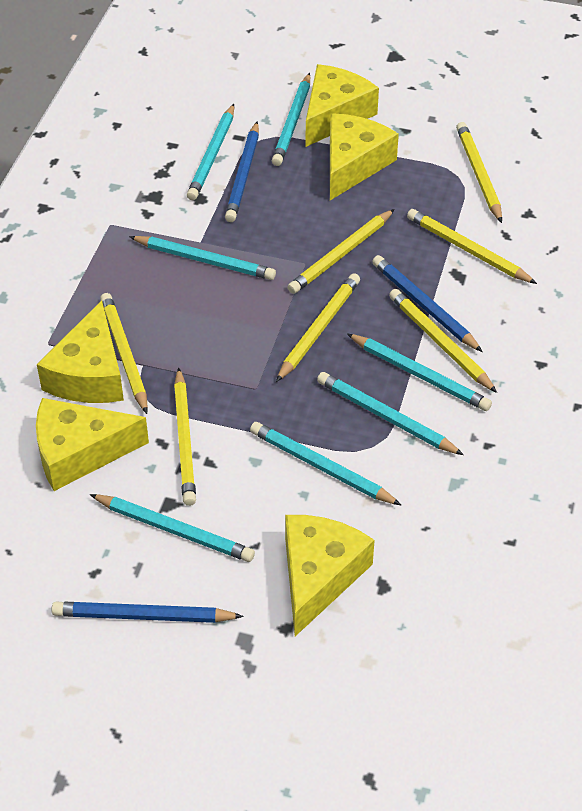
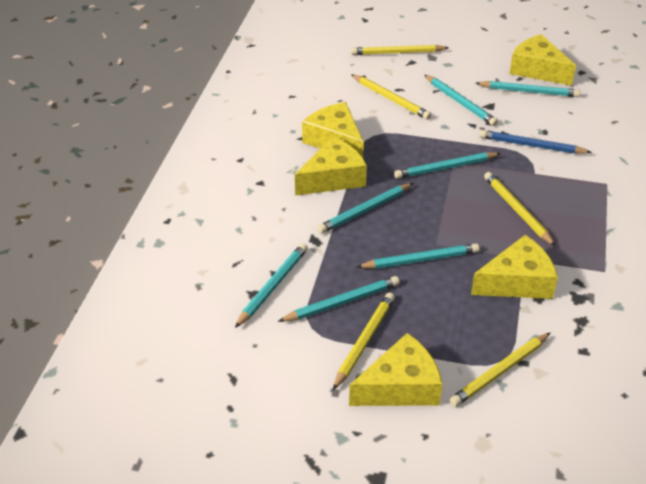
blue pencil: 3 -> 1
yellow pencil: 7 -> 5

